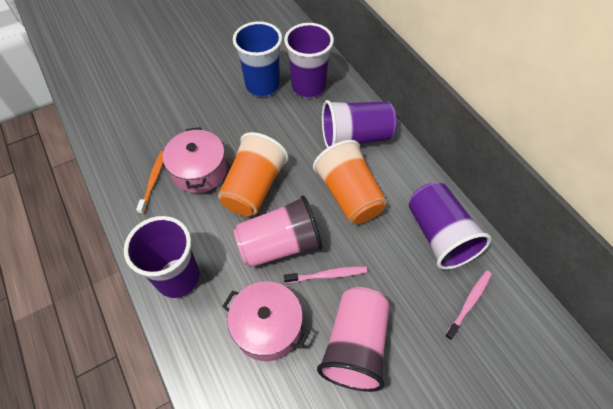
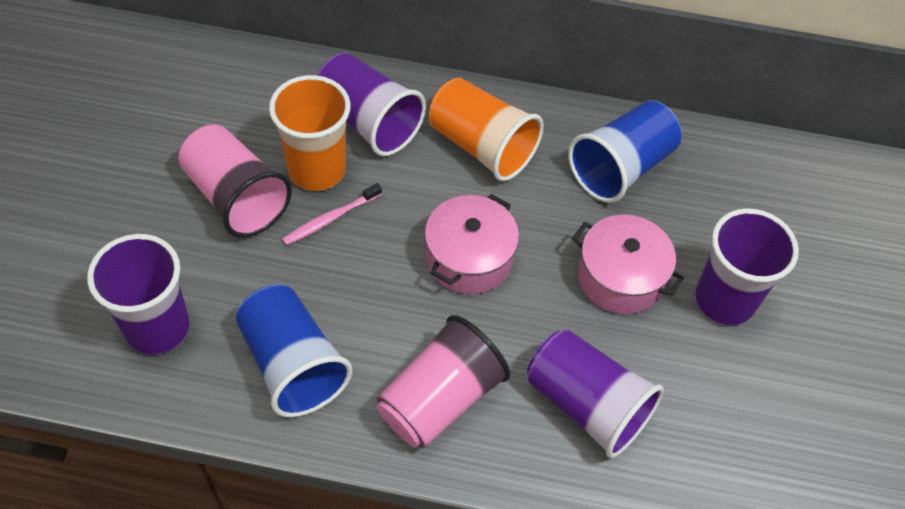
blue cup: 1 -> 2
orange toothbrush: 1 -> 0
pink toothbrush: 2 -> 1

